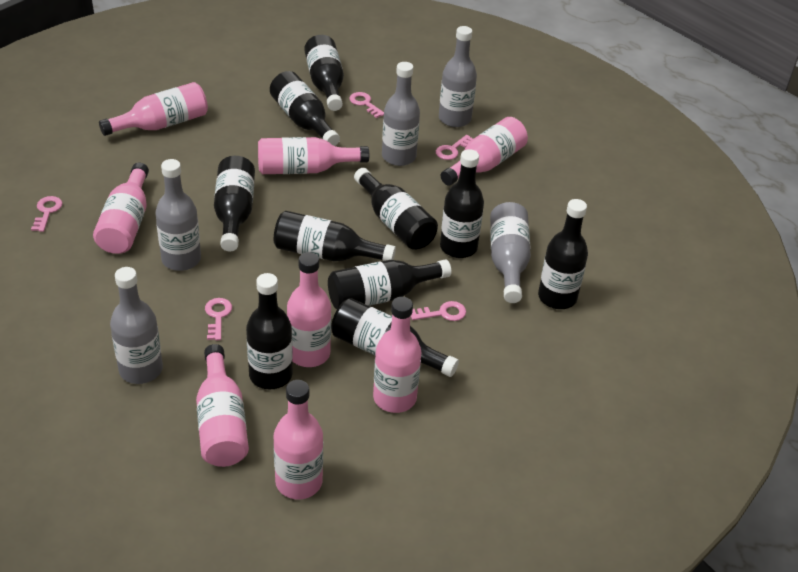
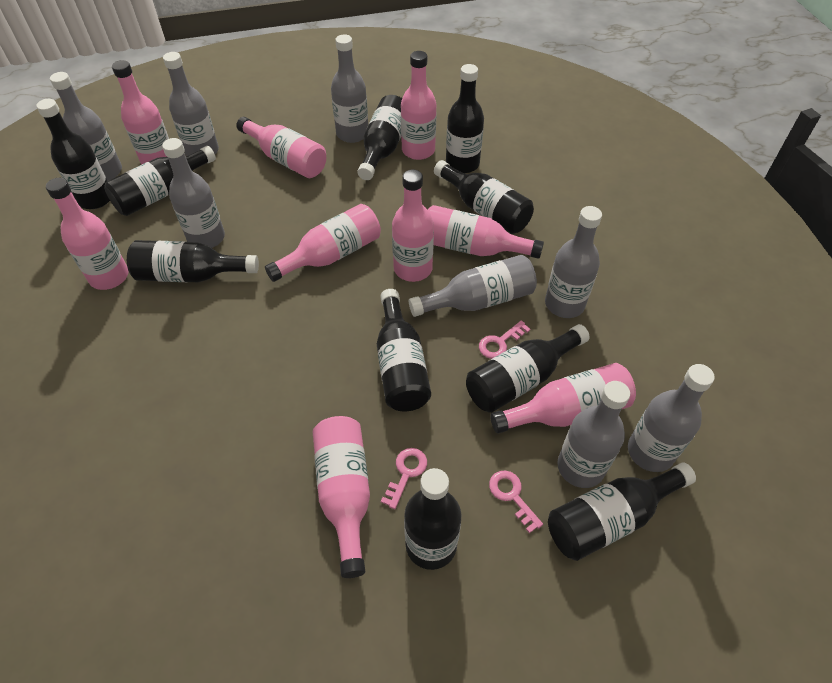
grey bottle: 5 -> 8
pink bottle: 8 -> 9
pink key: 5 -> 3

